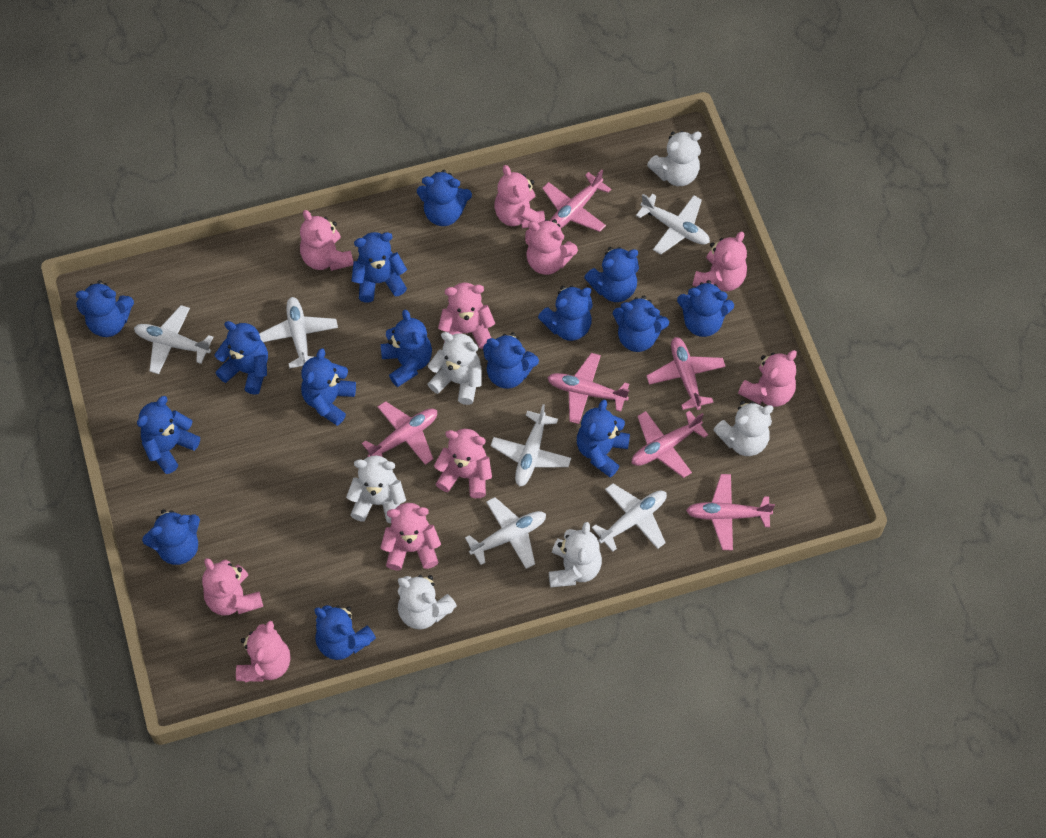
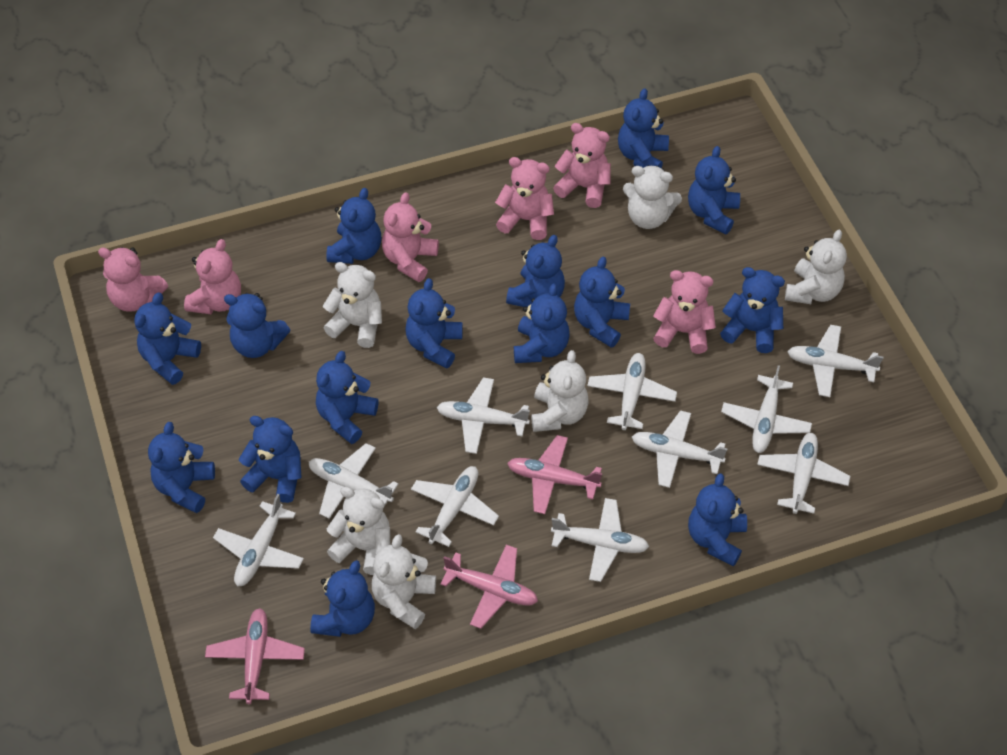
pink plane: 6 -> 3
pink teddy bear: 10 -> 6
white plane: 6 -> 10

